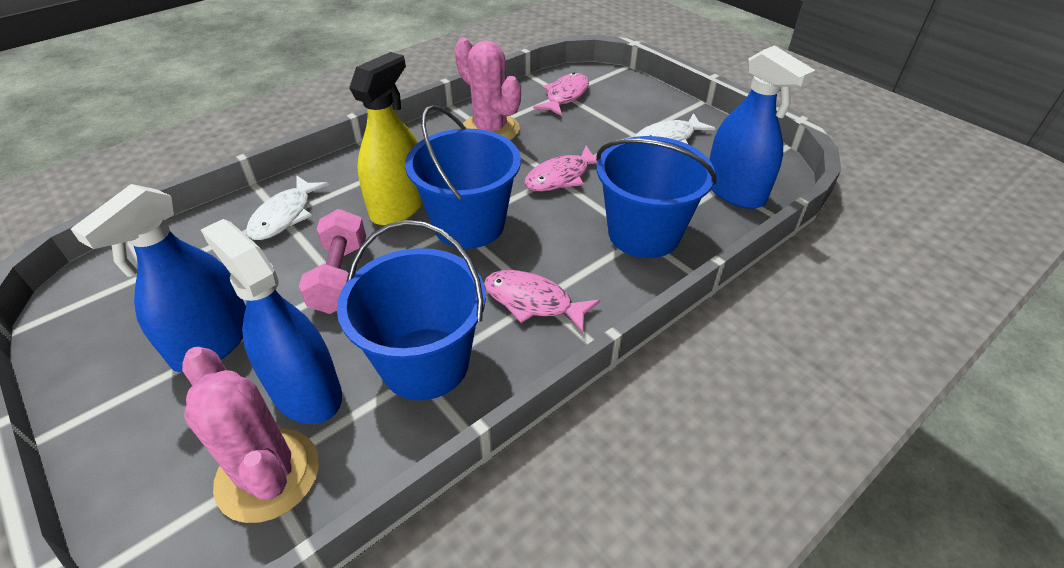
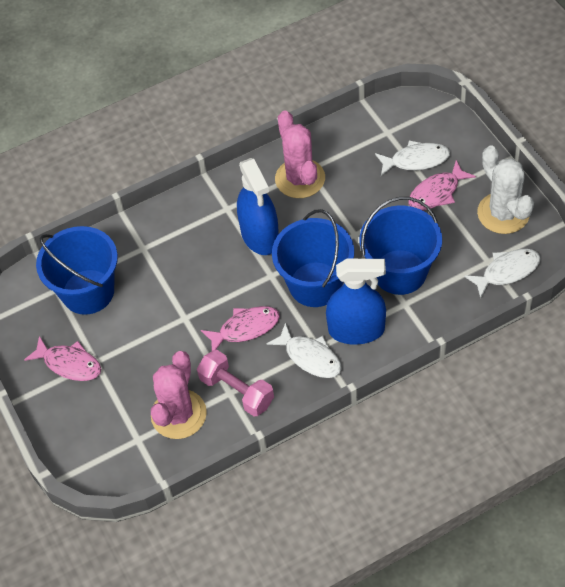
blue spray bottle: 3 -> 2
white cactus: 0 -> 1
white fish: 2 -> 3
yellow spray bottle: 1 -> 0

